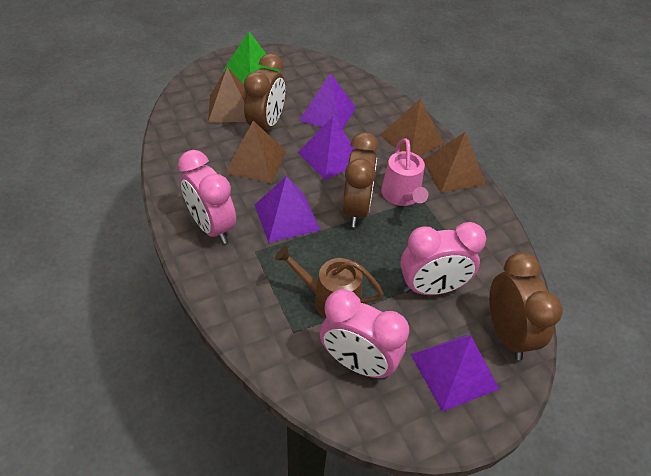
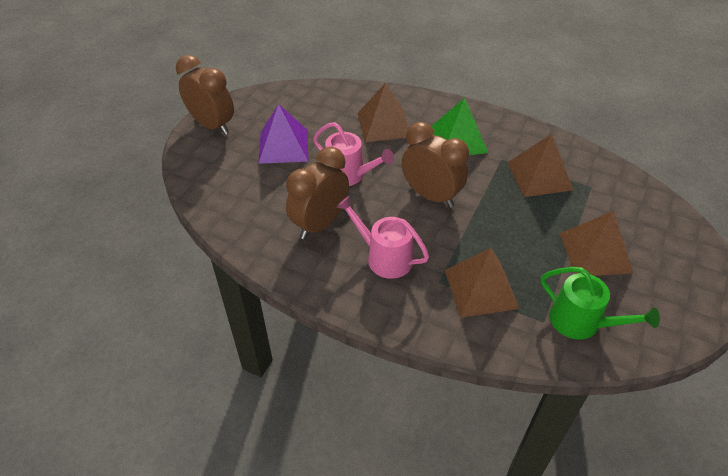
brown watering can: 1 -> 0
green watering can: 0 -> 1
pink clock: 3 -> 0
pink watering can: 1 -> 2
purple pyramid: 4 -> 1

